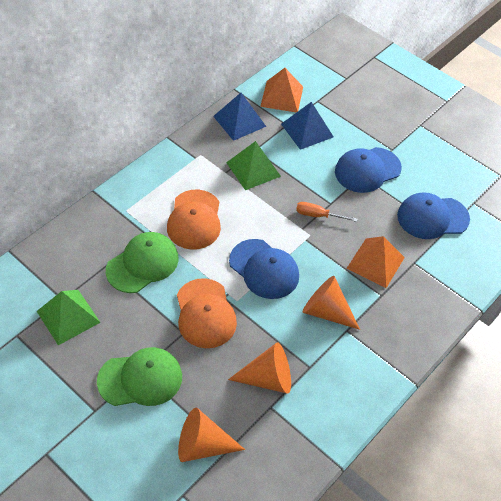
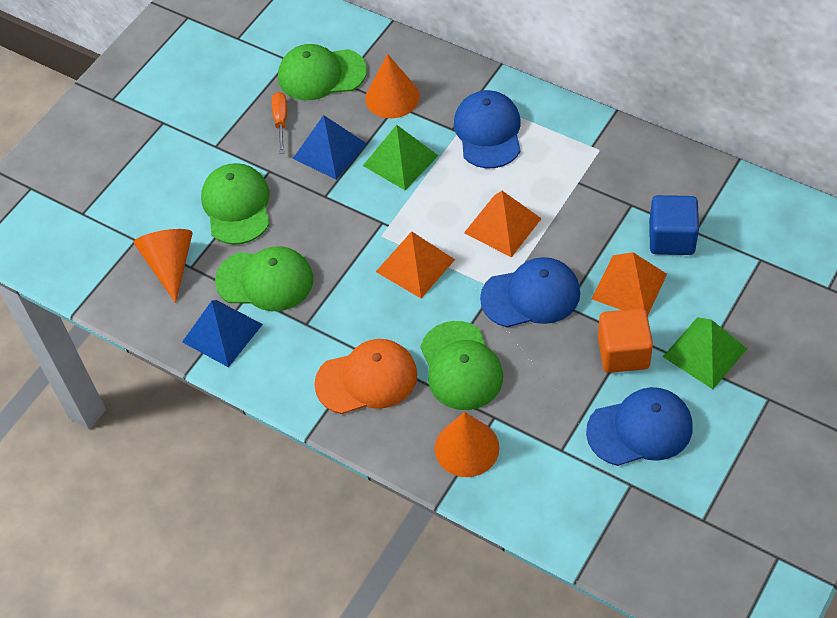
blue cube: 0 -> 1
green cap: 2 -> 4
orange cap: 2 -> 1
orange cube: 0 -> 1
orange pyramid: 2 -> 3

